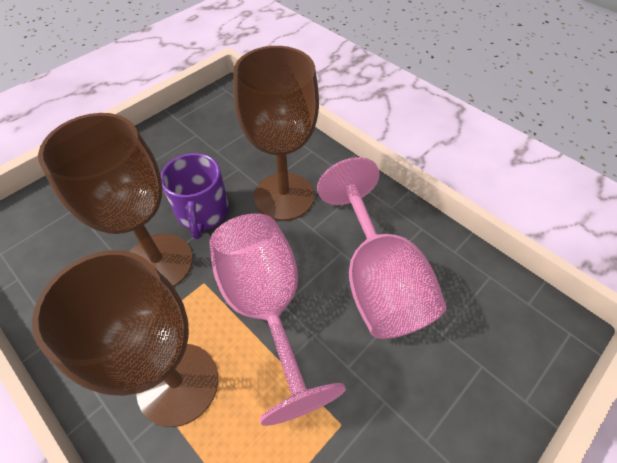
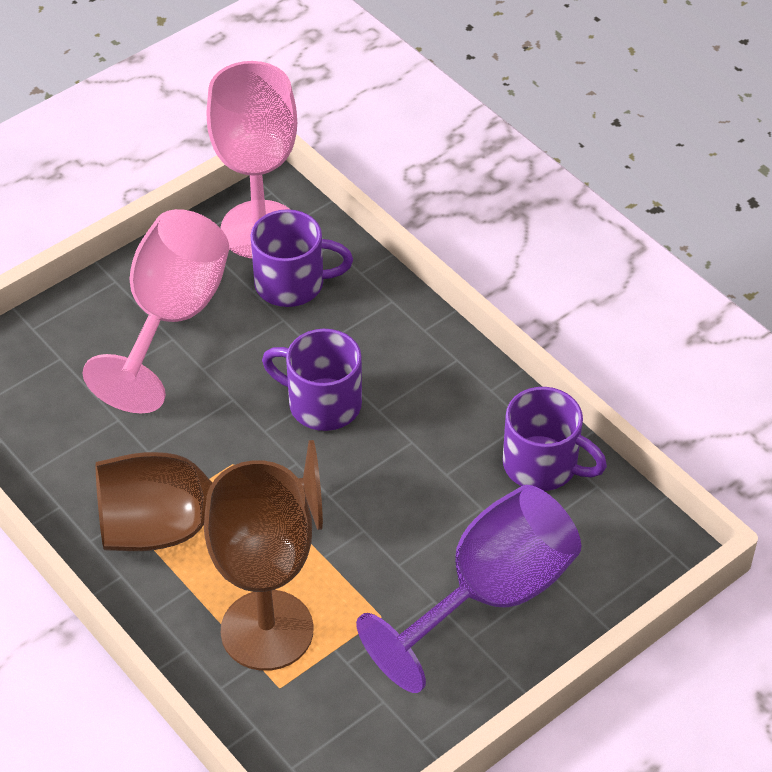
brown goblet: 3 -> 2
purple goblet: 0 -> 1
purple mug: 1 -> 3

